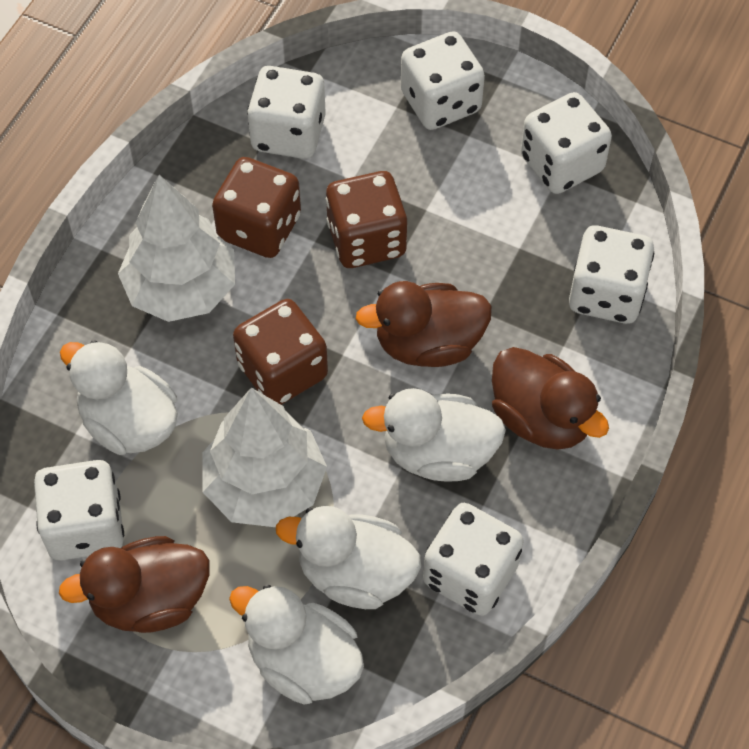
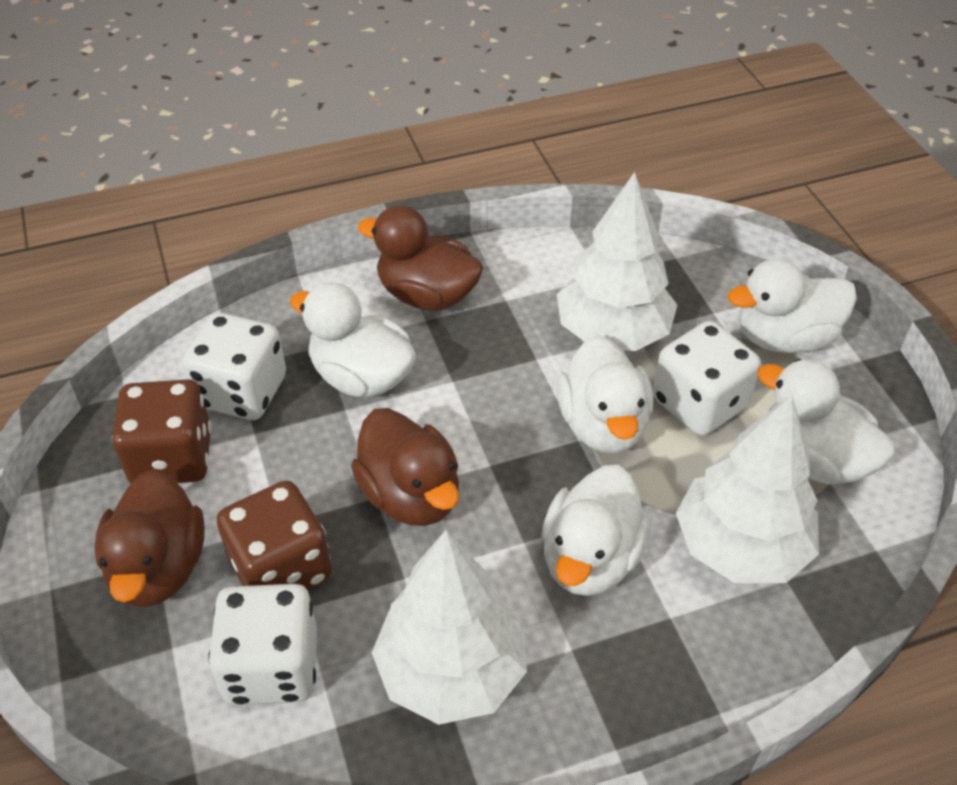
brown dice: 3 -> 2
white dice: 6 -> 3
white duck: 4 -> 5
white tree: 2 -> 3

